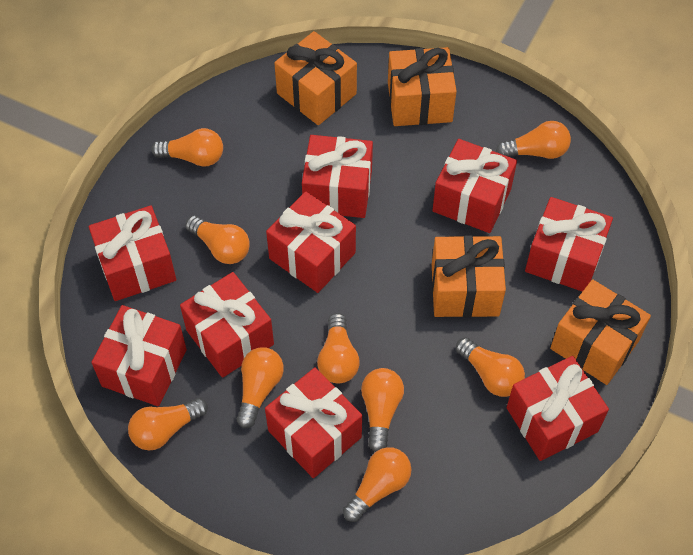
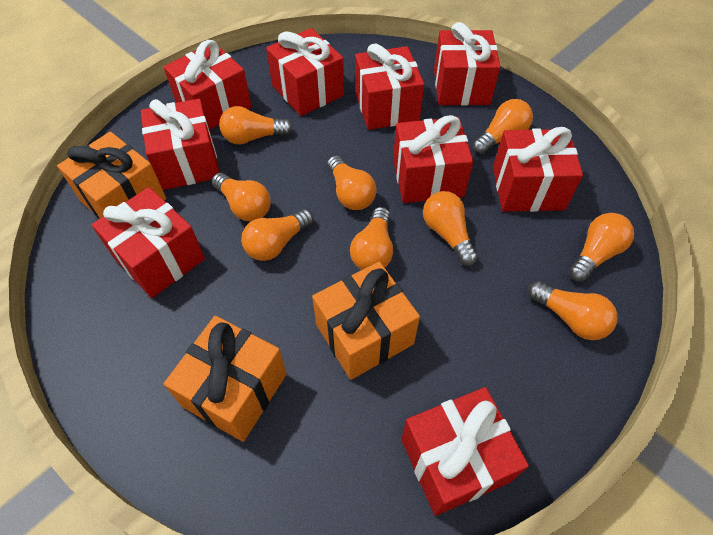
orange gift: 4 -> 3

